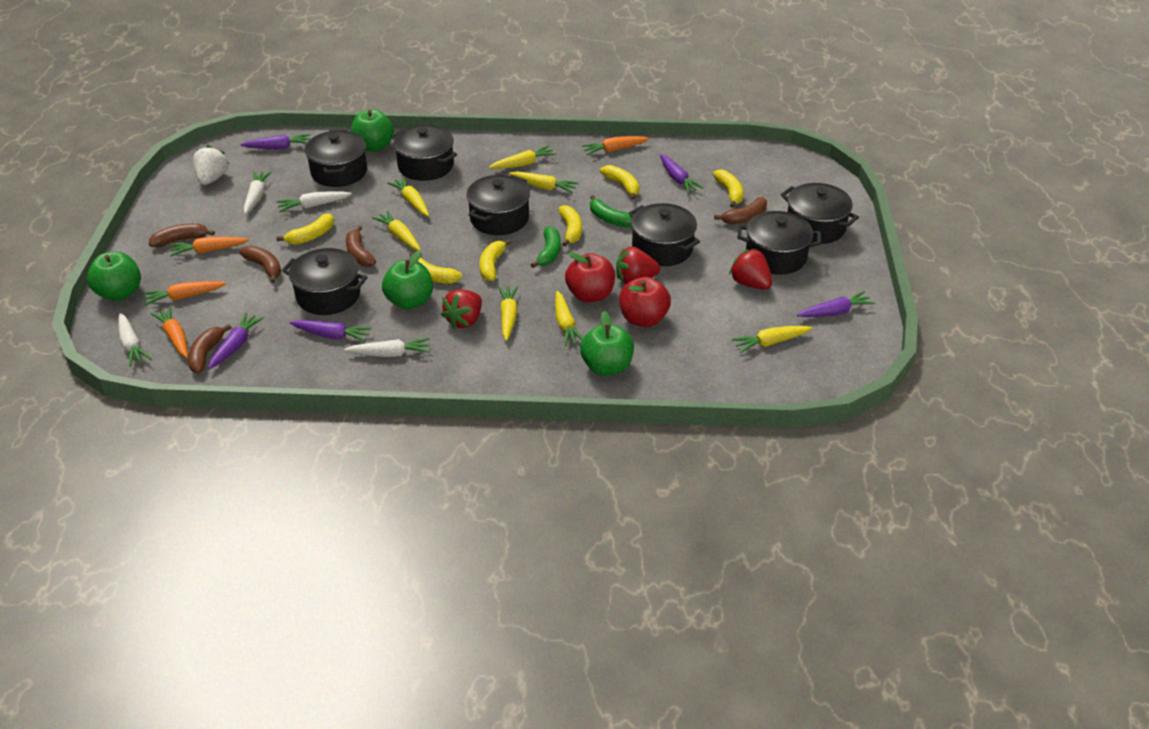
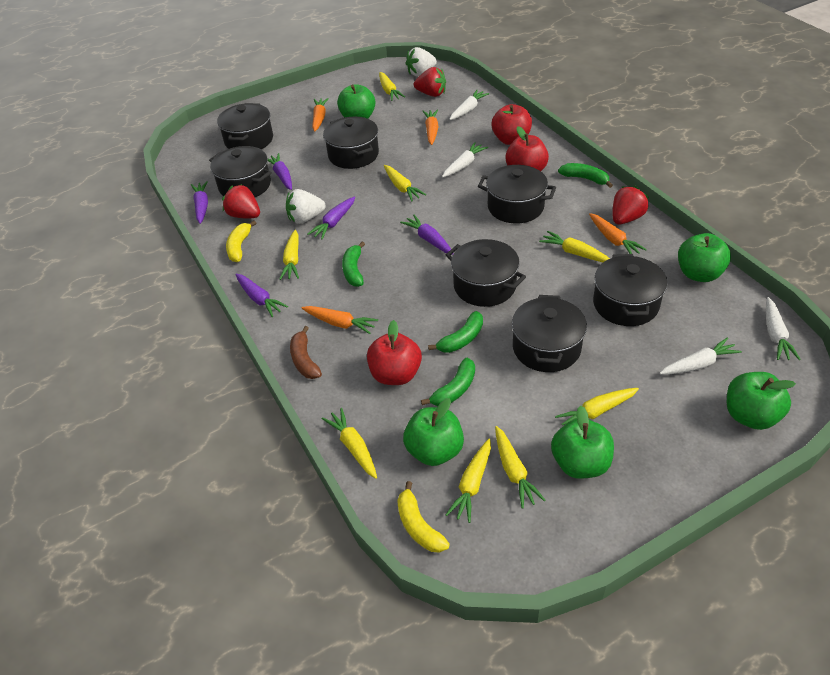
brown banana: 5 -> 1
green apple: 4 -> 5
green banana: 2 -> 4
red apple: 2 -> 3
white strawberry: 1 -> 2
yellow banana: 6 -> 2
yellow carrot: 7 -> 8

